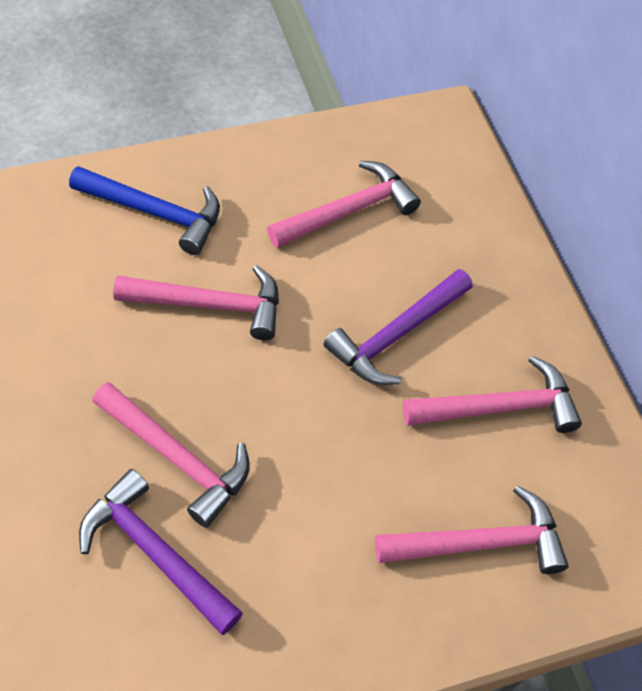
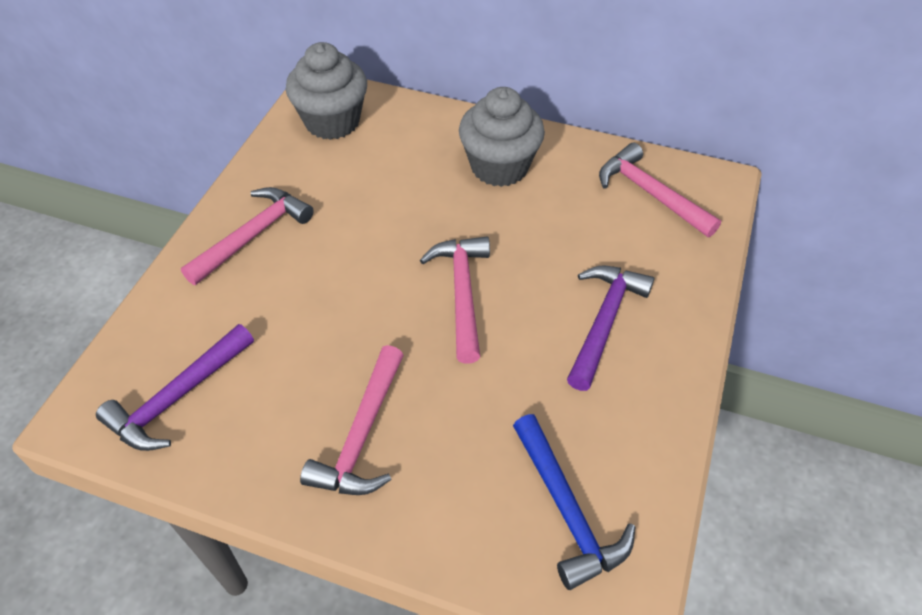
grey cupcake: 0 -> 2
pink hammer: 5 -> 4

